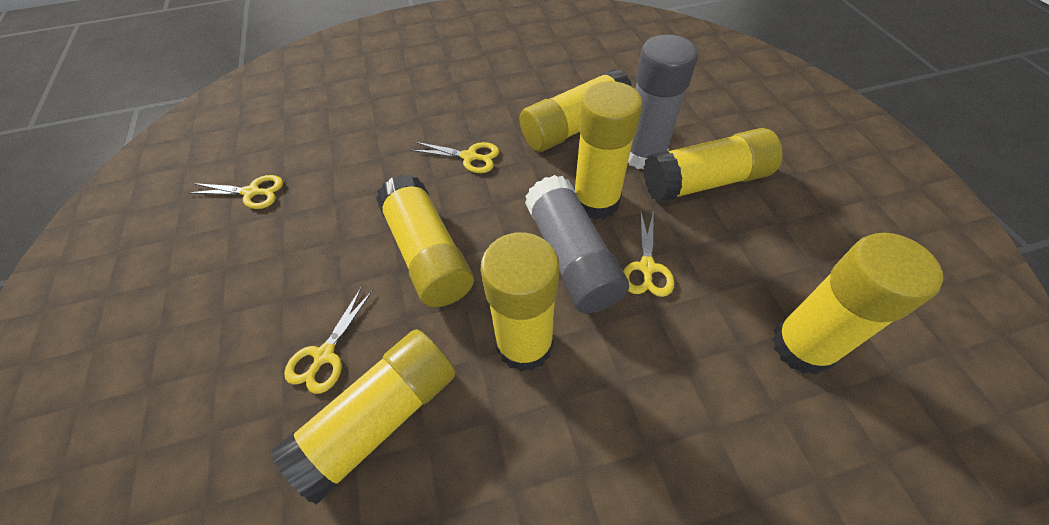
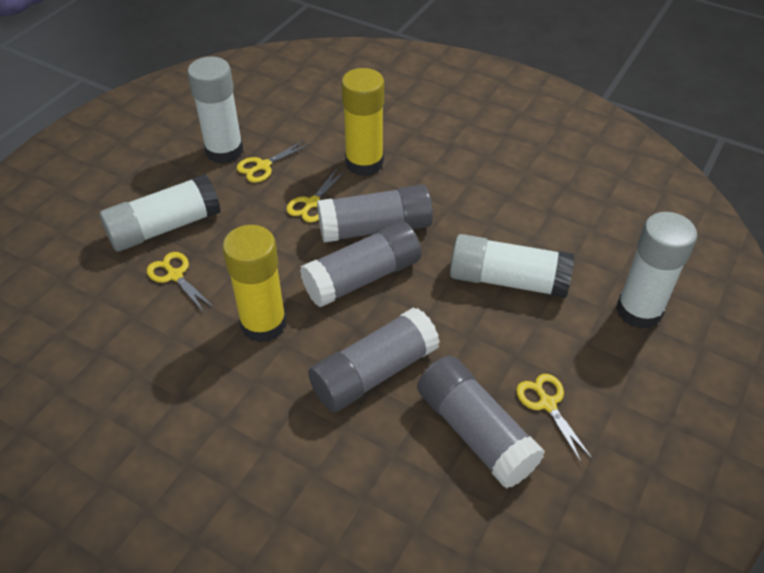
grey glue stick: 2 -> 4
white glue stick: 0 -> 4
yellow glue stick: 7 -> 2

